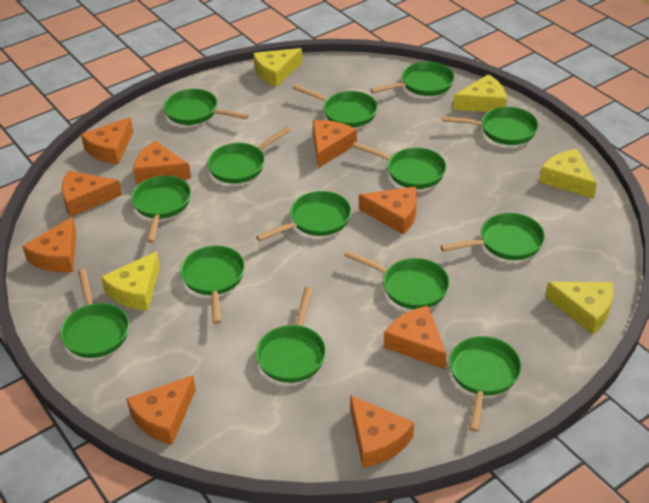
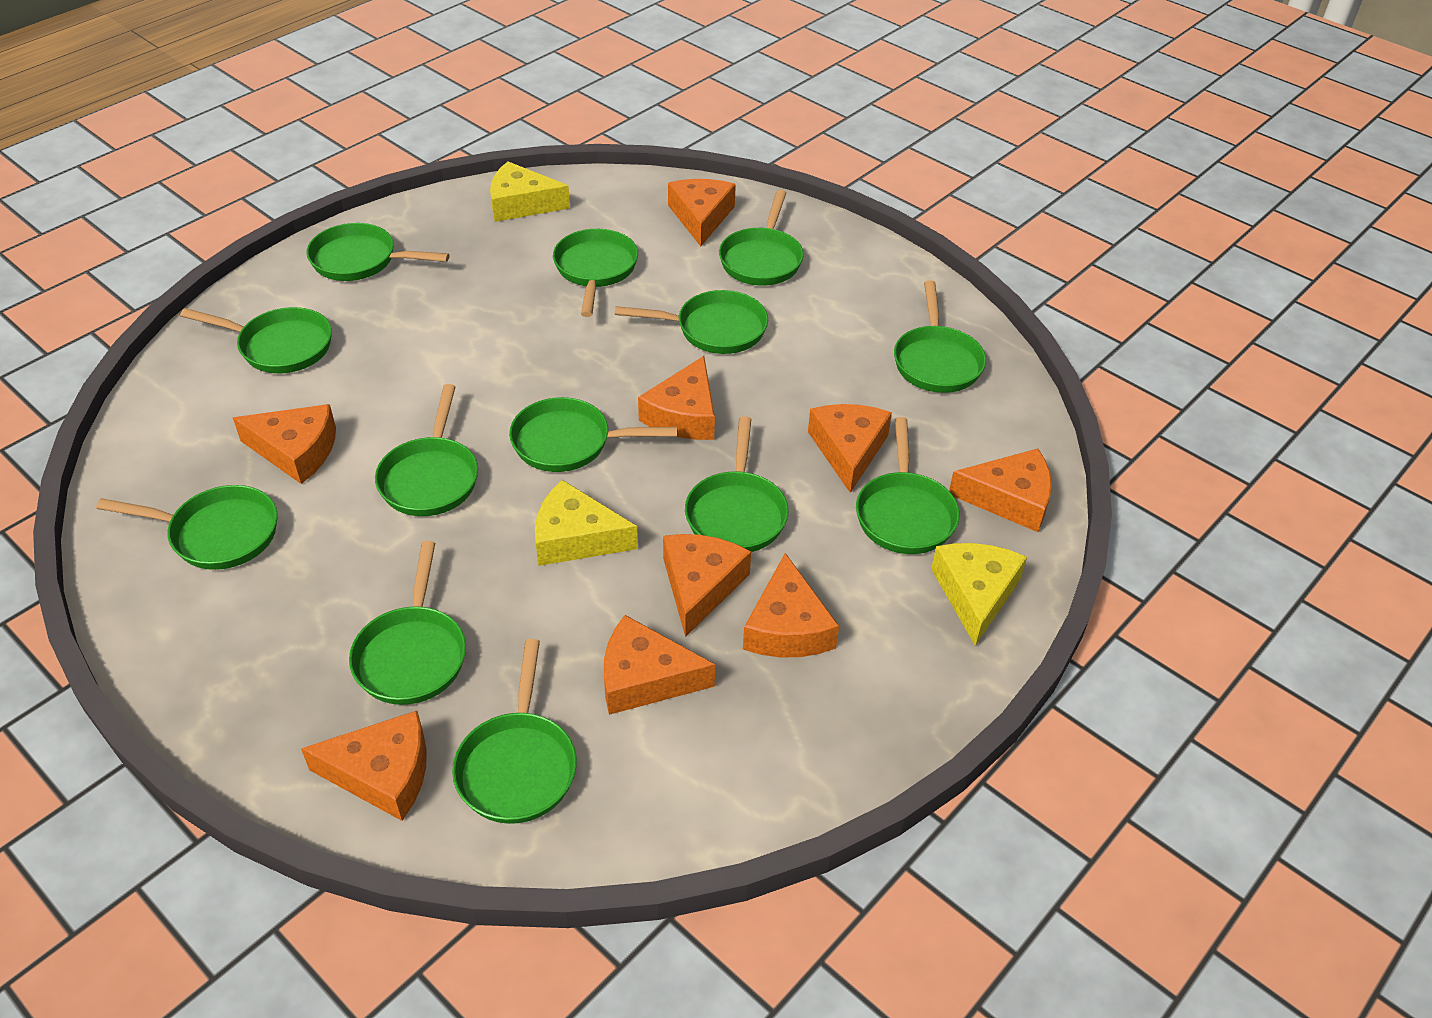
green pan: 14 -> 13
yellow cheese: 5 -> 3

